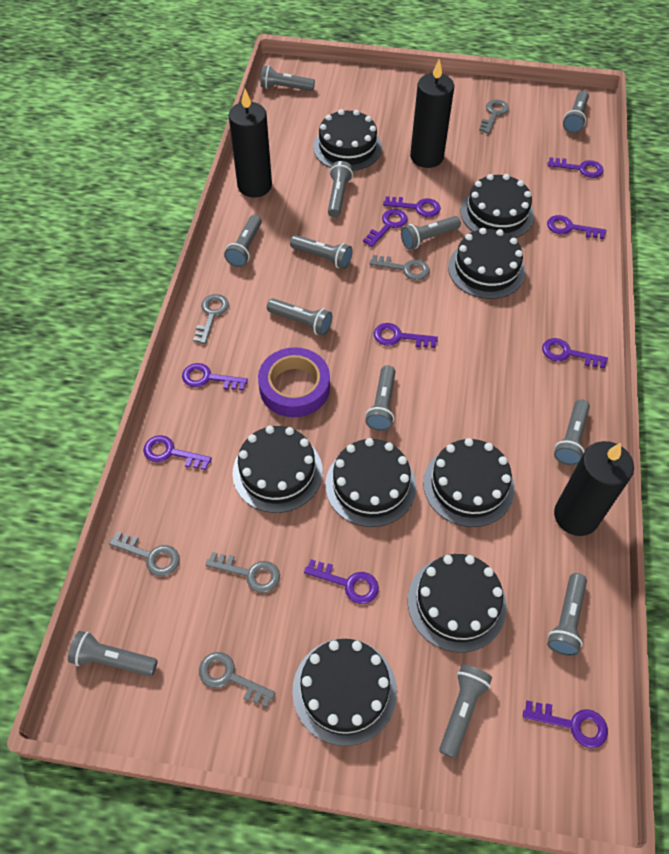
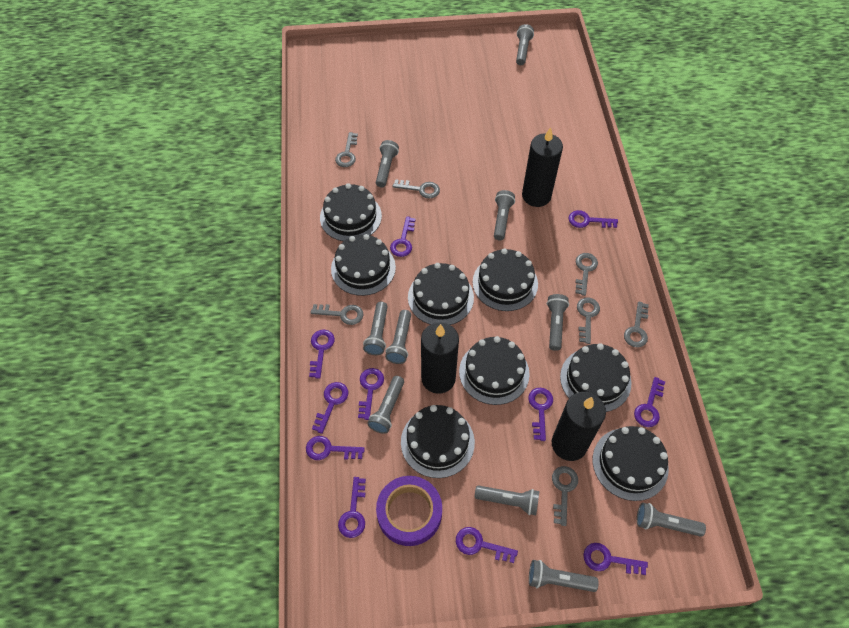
grey flashlight: 12 -> 10
grey key: 6 -> 7
purple key: 10 -> 11

